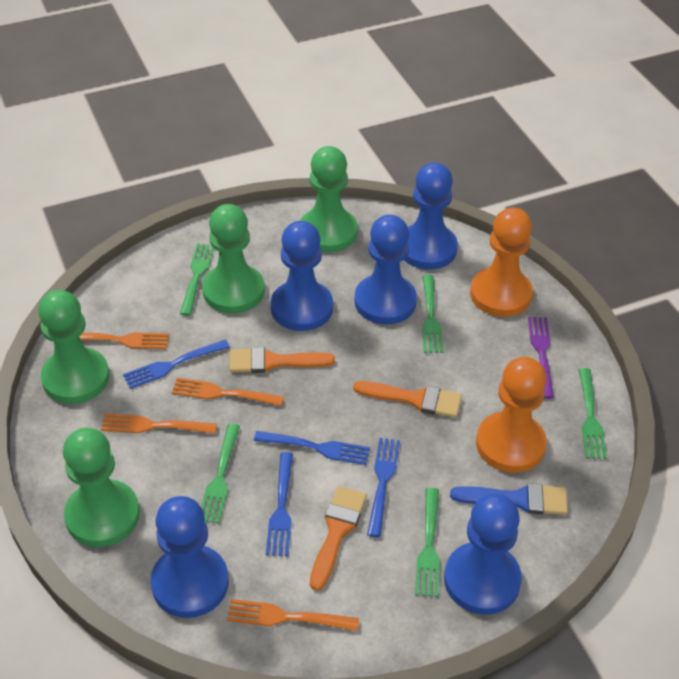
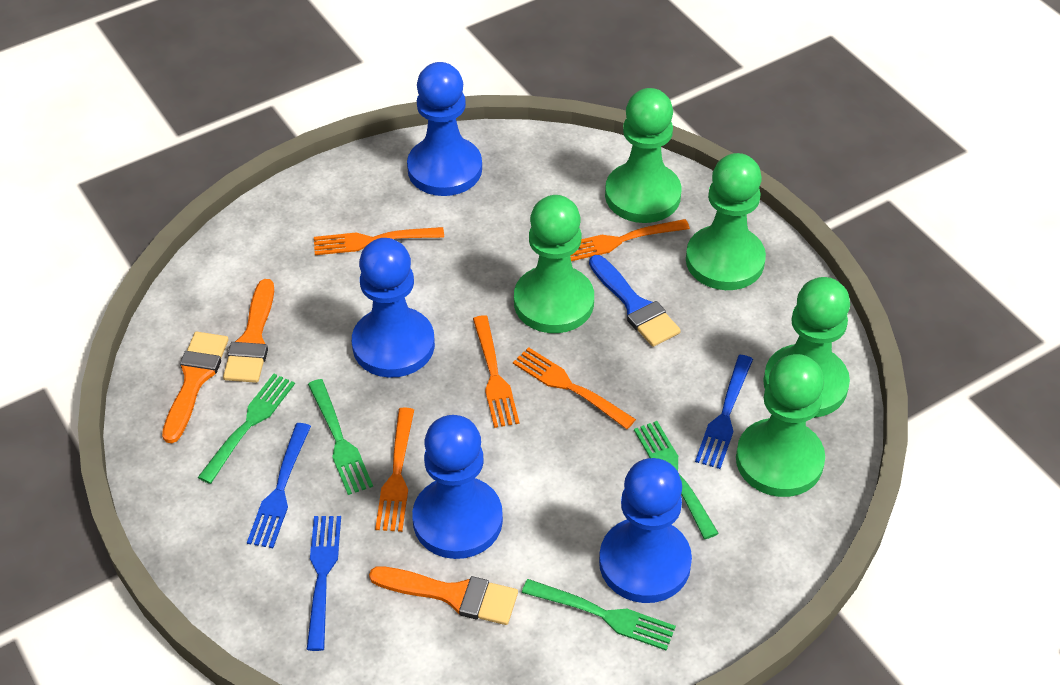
blue fork: 4 -> 3
blue pawn: 5 -> 4
green fork: 5 -> 4
green pawn: 4 -> 5
orange fork: 4 -> 5
orange pawn: 2 -> 0
purple fork: 1 -> 0

